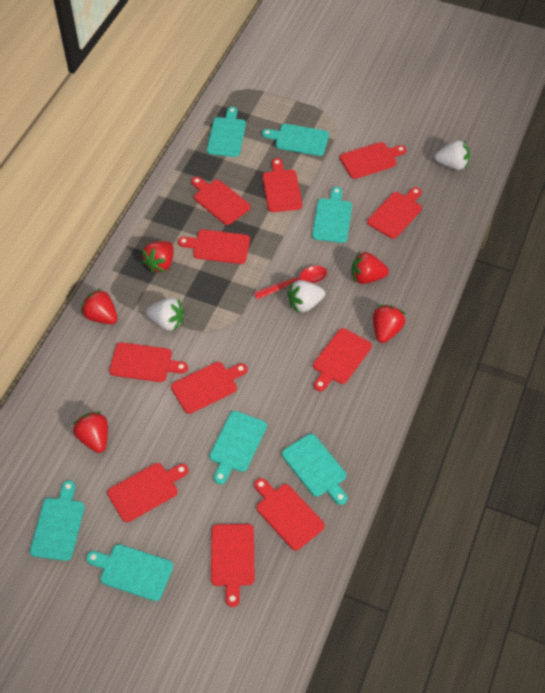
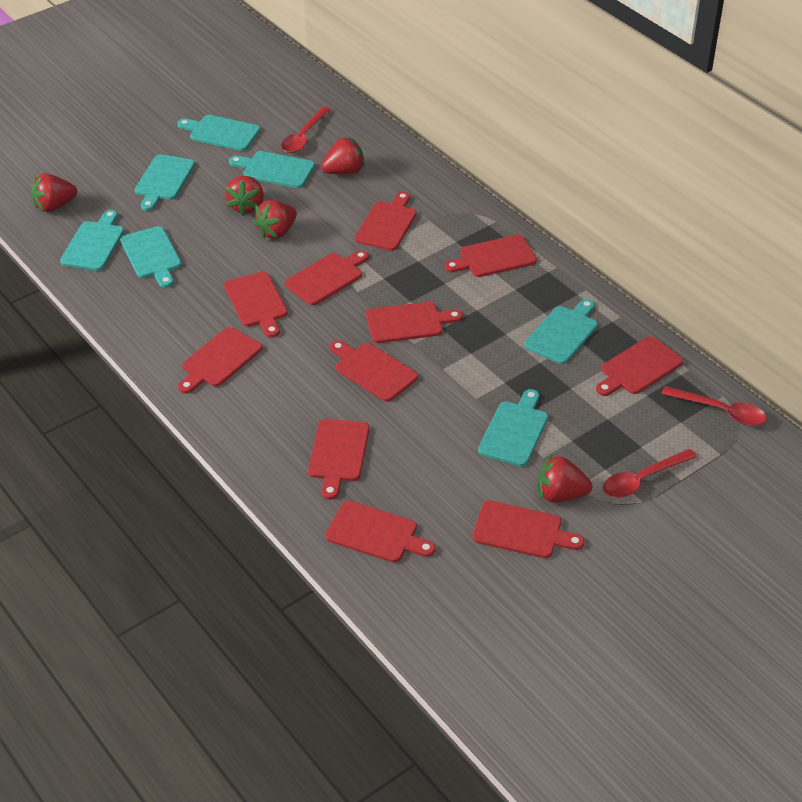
red spoon: 1 -> 3
white strawberry: 3 -> 0

